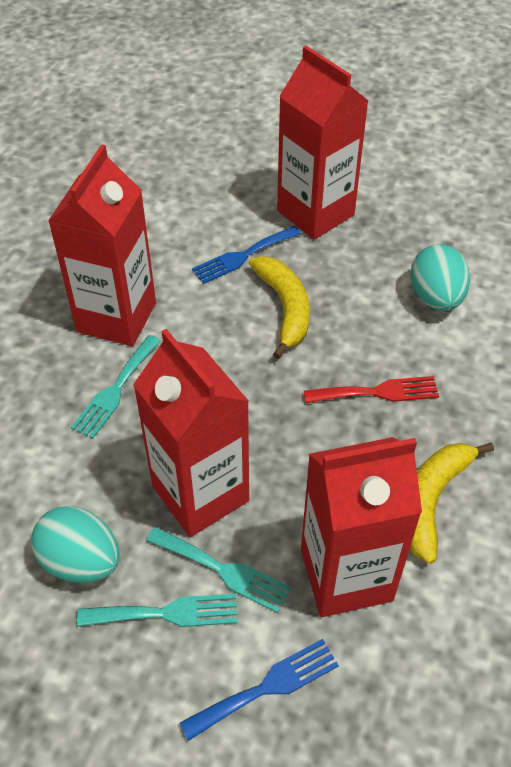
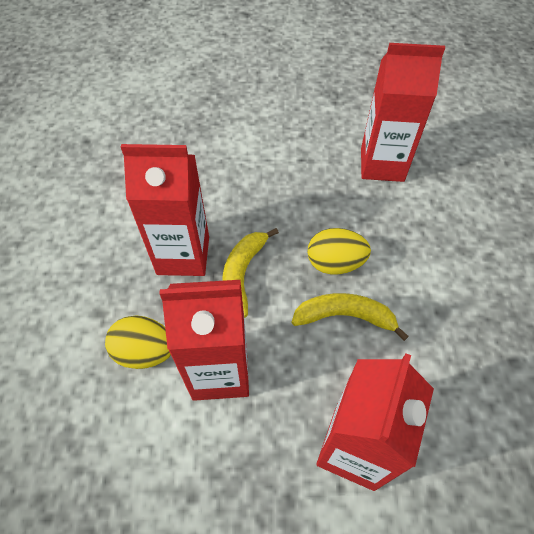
blue fork: 2 -> 0
red fork: 1 -> 0
turquoise egg: 2 -> 0
turquoise fork: 3 -> 0
yellow egg: 0 -> 2

